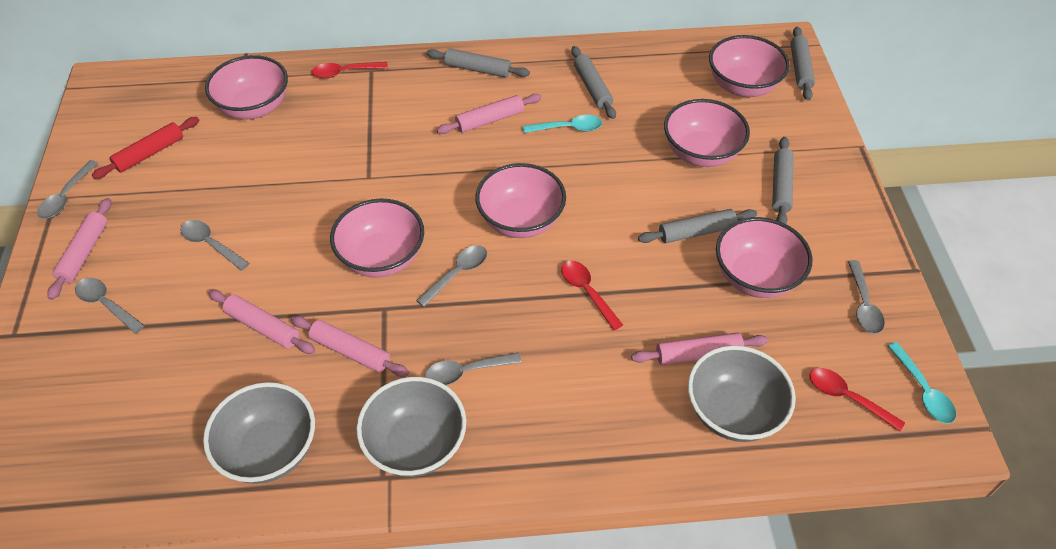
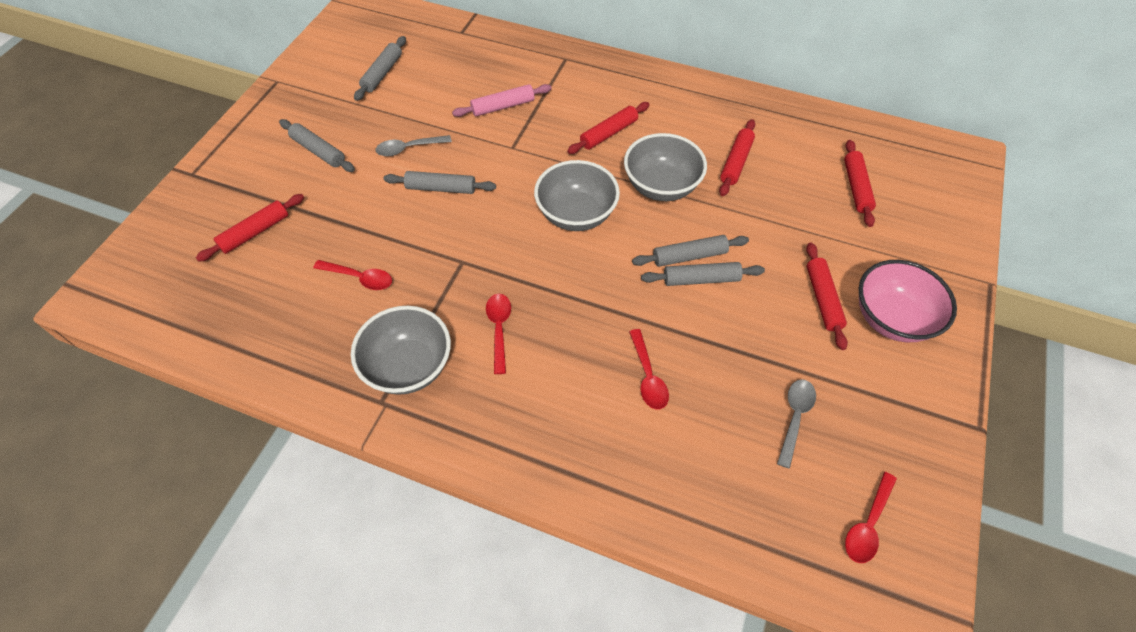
grey spoon: 6 -> 2
pink bowl: 6 -> 1
pink rolling pin: 5 -> 1
red rolling pin: 1 -> 5
red spoon: 3 -> 4
turquoise spoon: 2 -> 0

